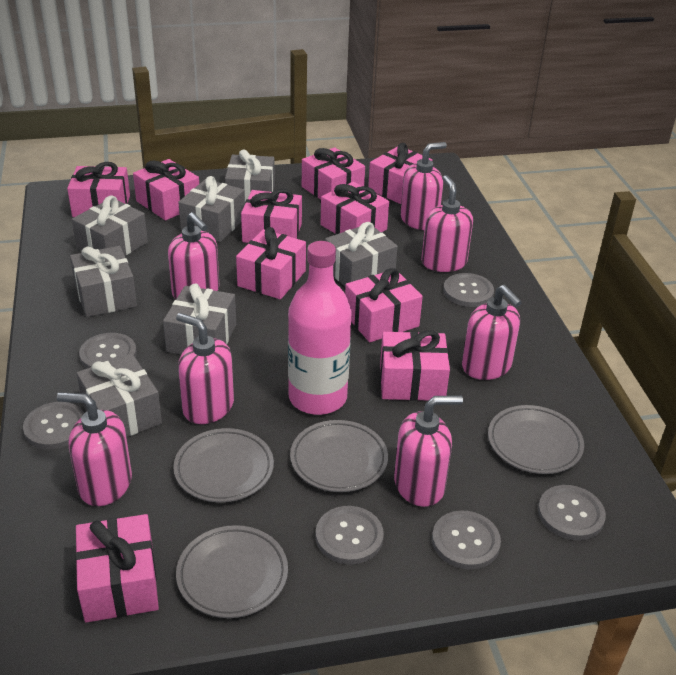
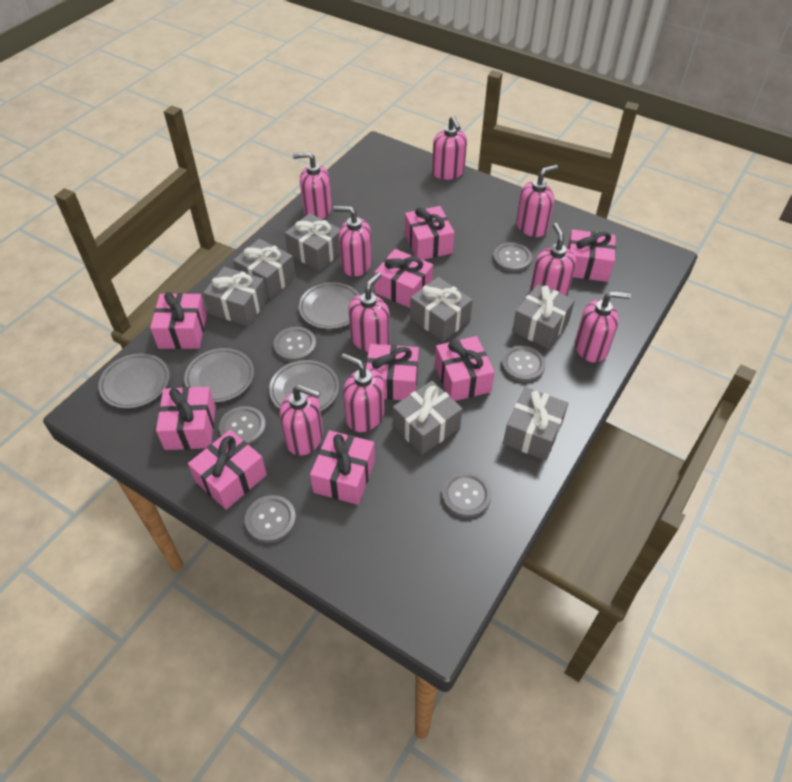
pink bottle: 1 -> 0
pink gift: 10 -> 9
pink soap dispenser: 7 -> 9

